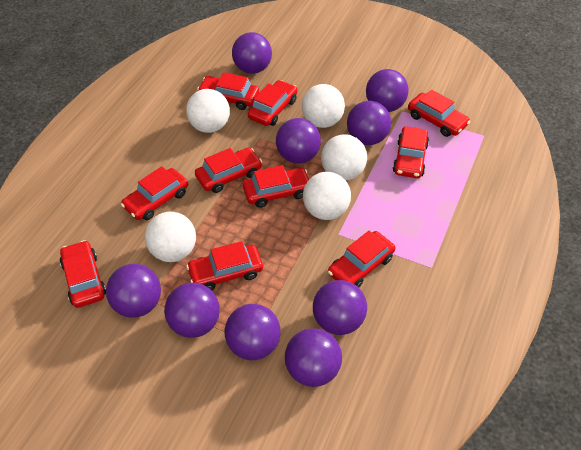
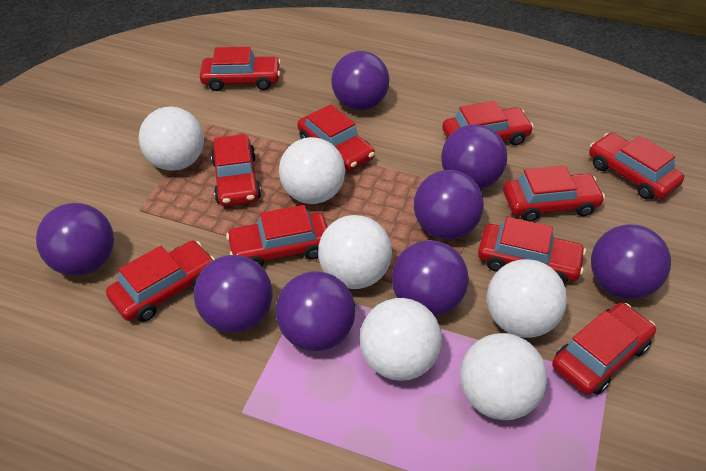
purple ball: 9 -> 8
white ball: 5 -> 6

